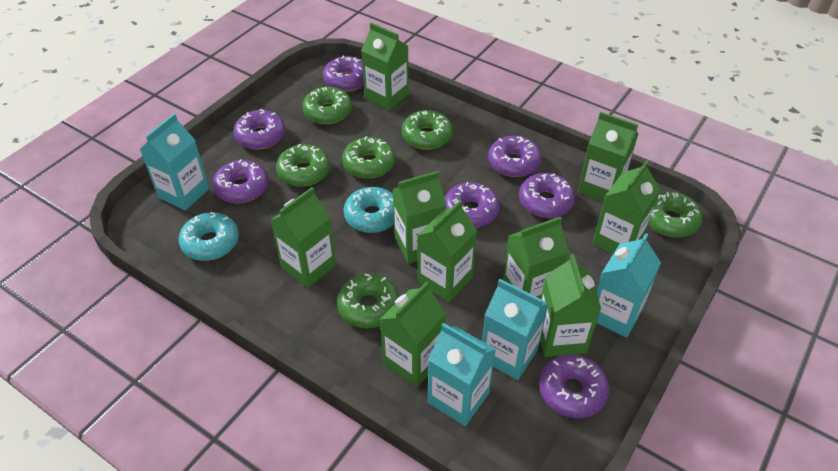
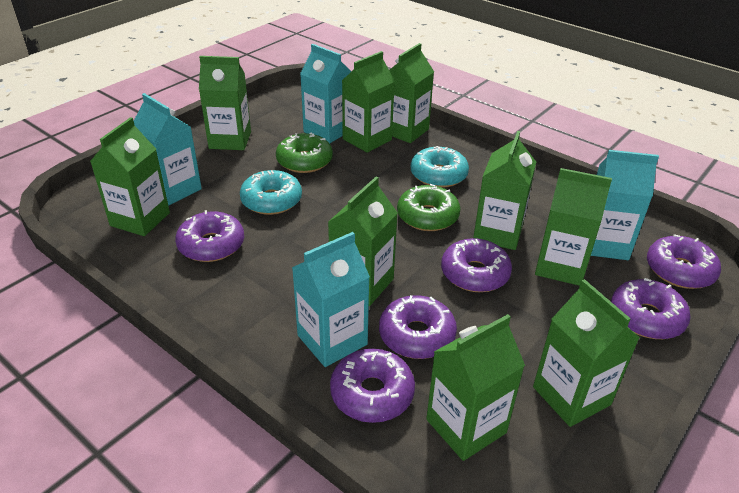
green donut: 6 -> 2
purple donut: 7 -> 6

